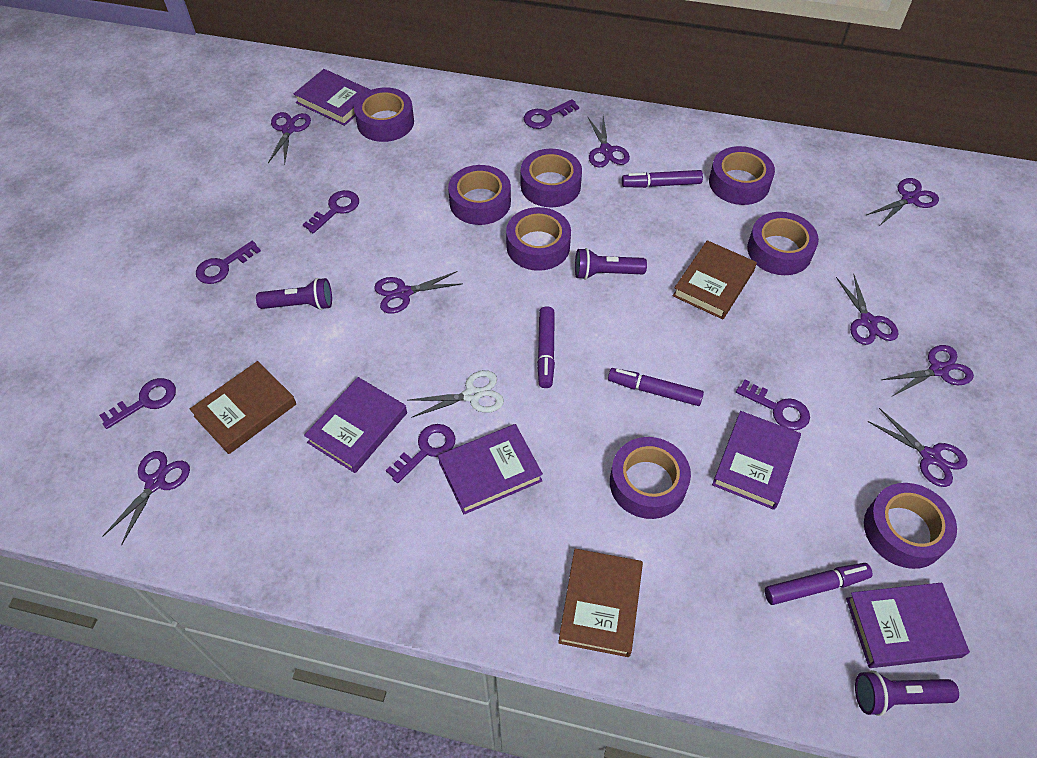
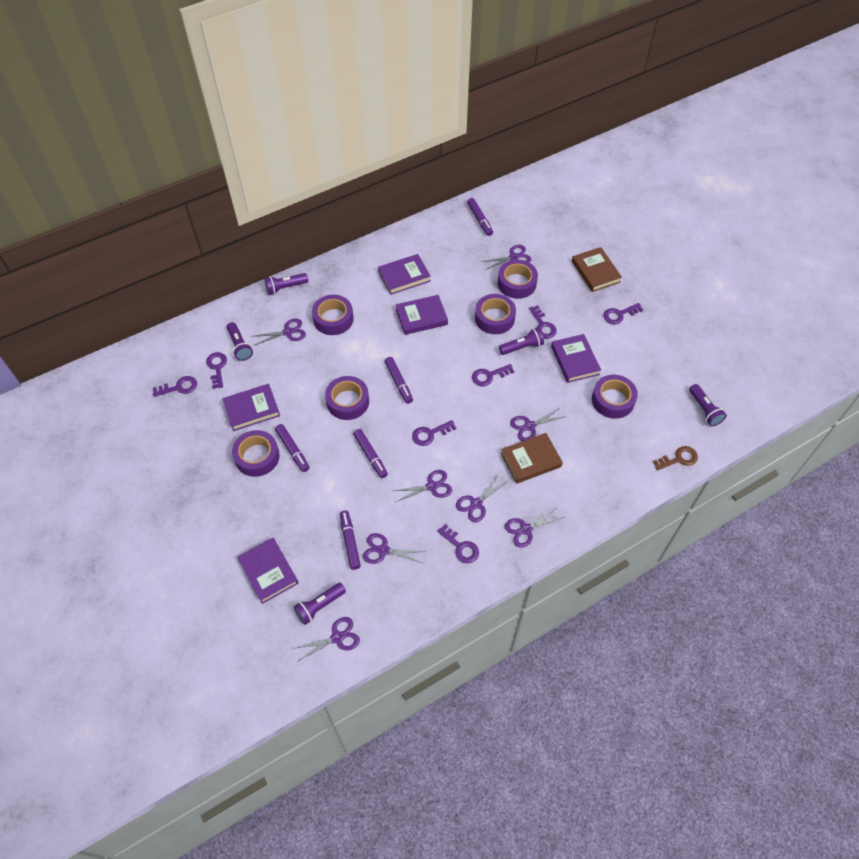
brown book: 3 -> 2
brown key: 0 -> 1
purple flashlight: 3 -> 5
purple key: 6 -> 7
purple marker: 4 -> 5
purple tape: 8 -> 6
white scissors: 1 -> 0

